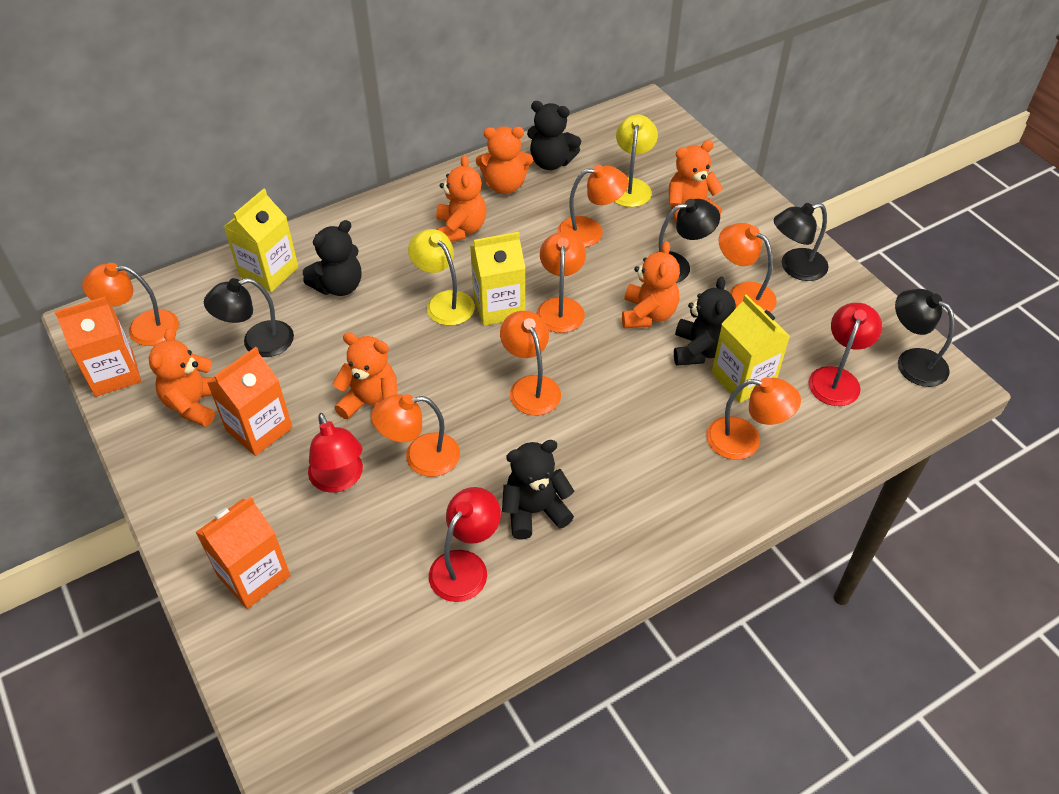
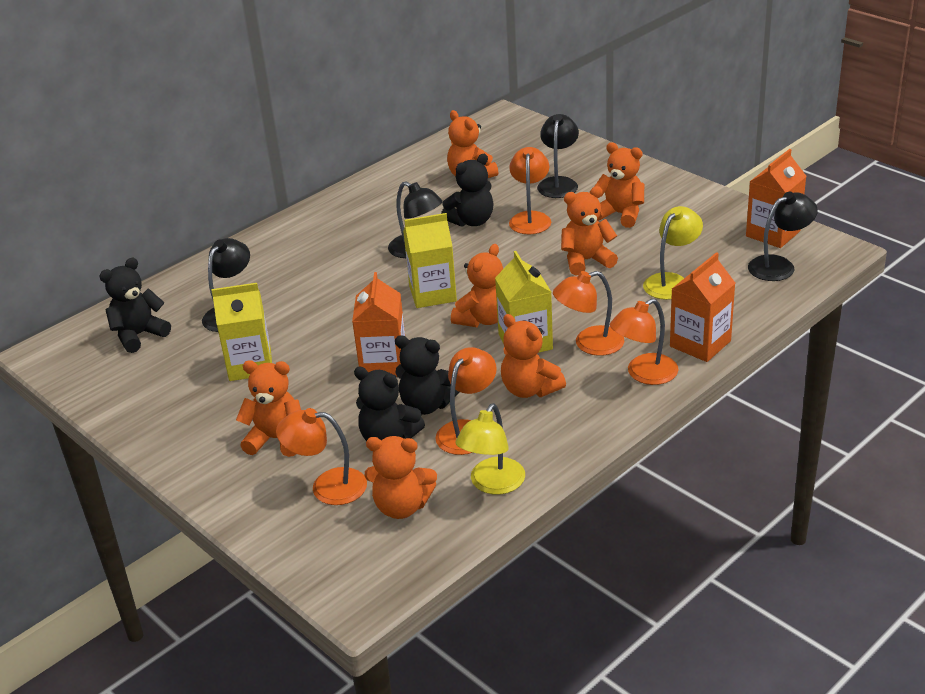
orange lamp: 7 -> 5
orange teddy bear: 6 -> 7
red lamp: 3 -> 0

